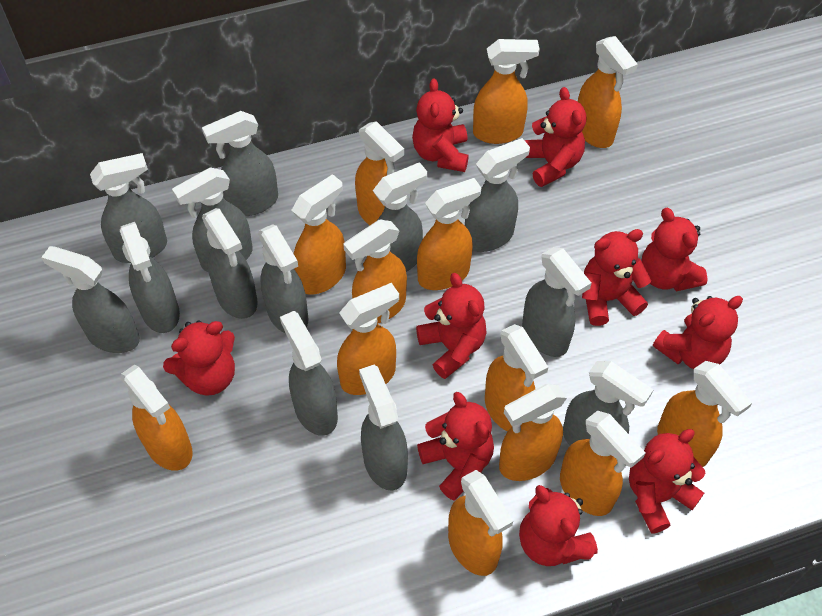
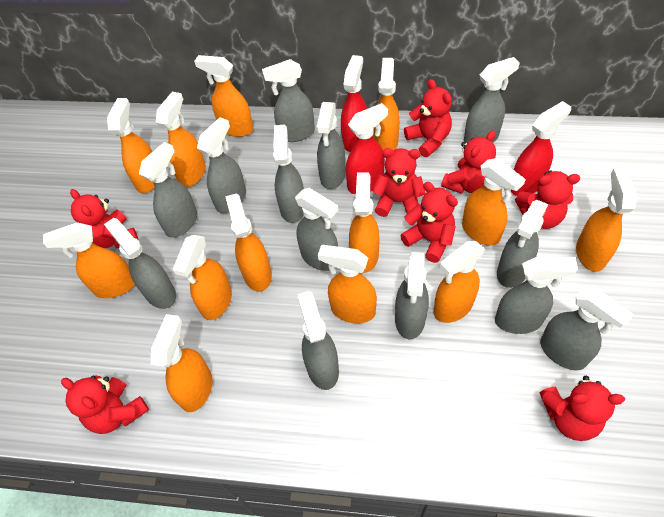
red spray bottle: 0 -> 3
red teddy bear: 10 -> 8

